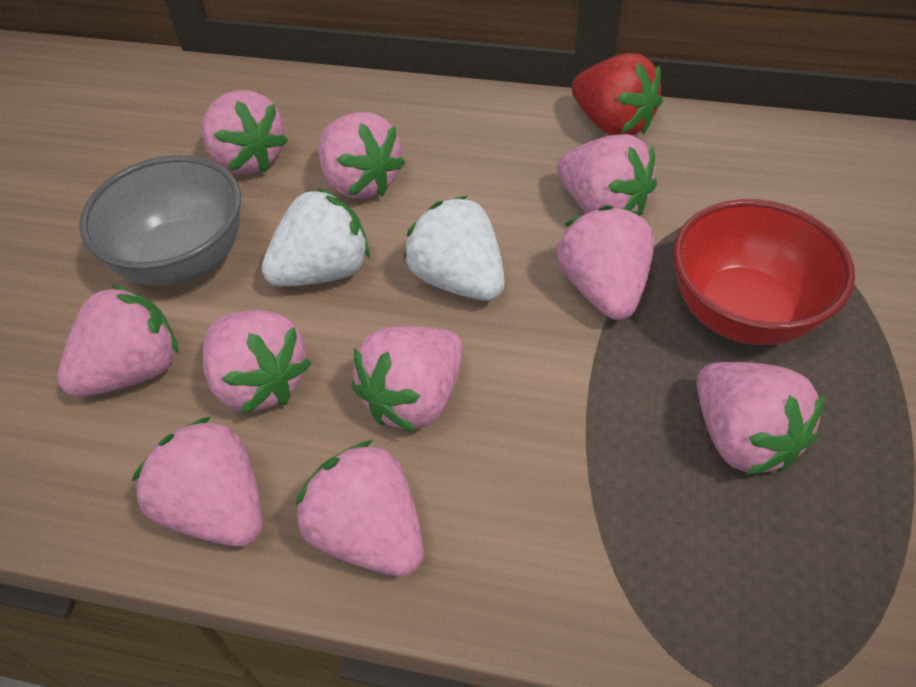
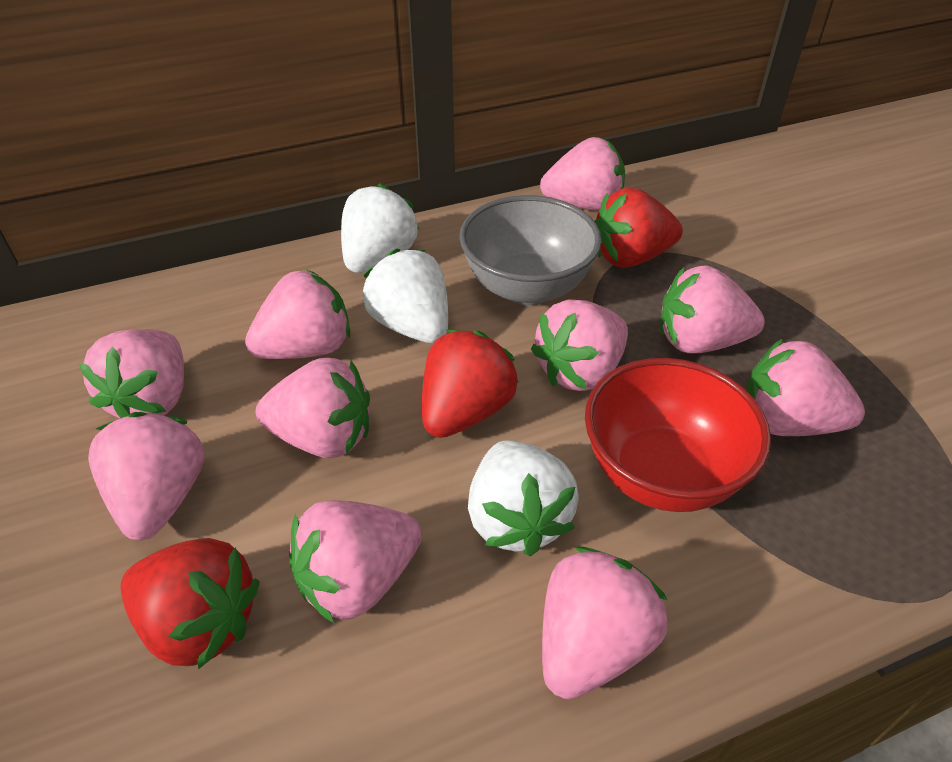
red strawberry: 1 -> 3
white strawberry: 2 -> 3

